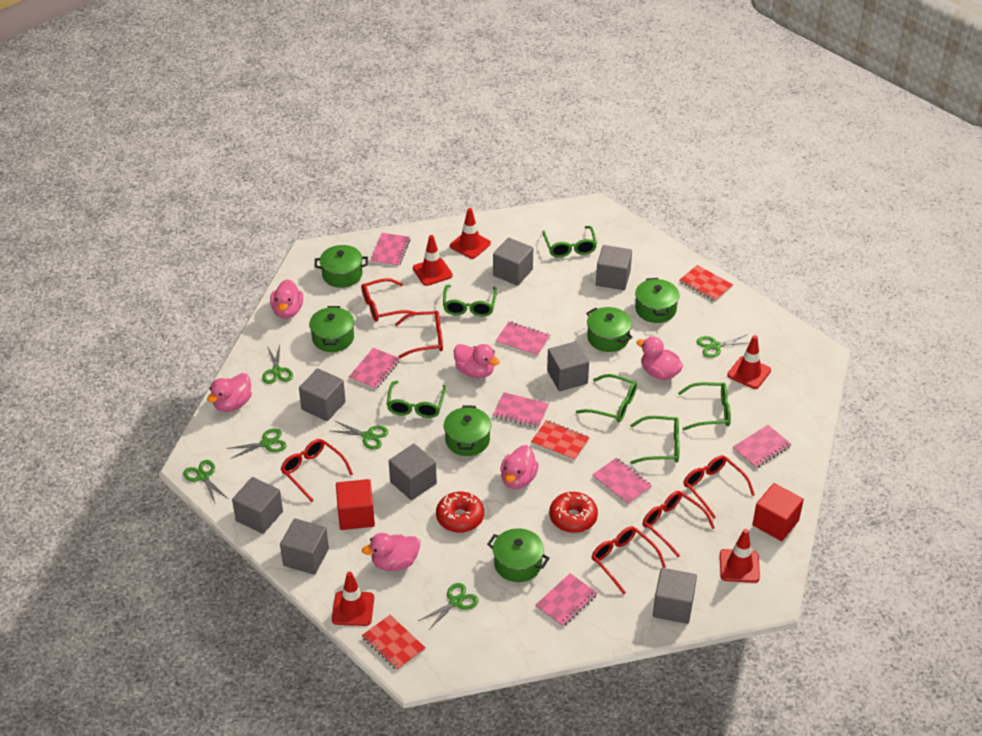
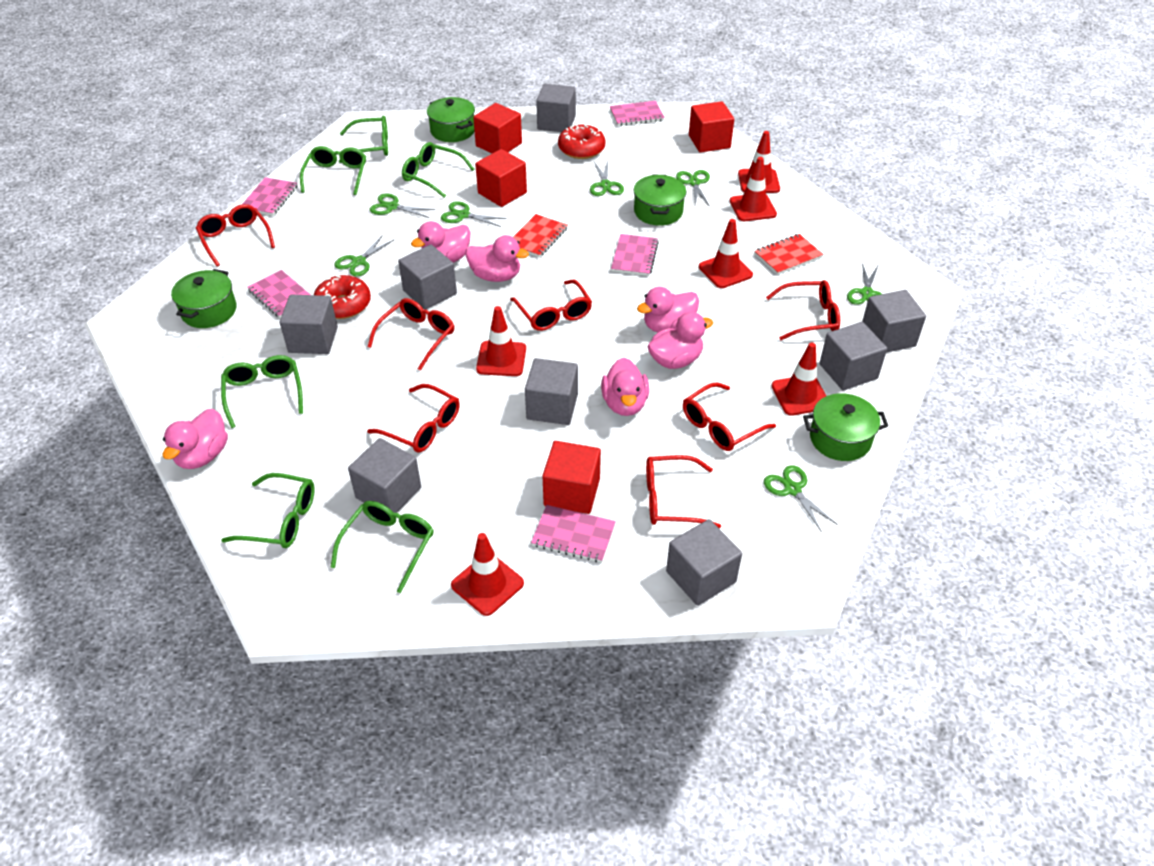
green pot: 6 -> 4
green scissors: 6 -> 7
pink notebook: 7 -> 5
red cube: 2 -> 4
red glasses: 6 -> 7
red notebook: 3 -> 2
red traffic cone: 5 -> 6

